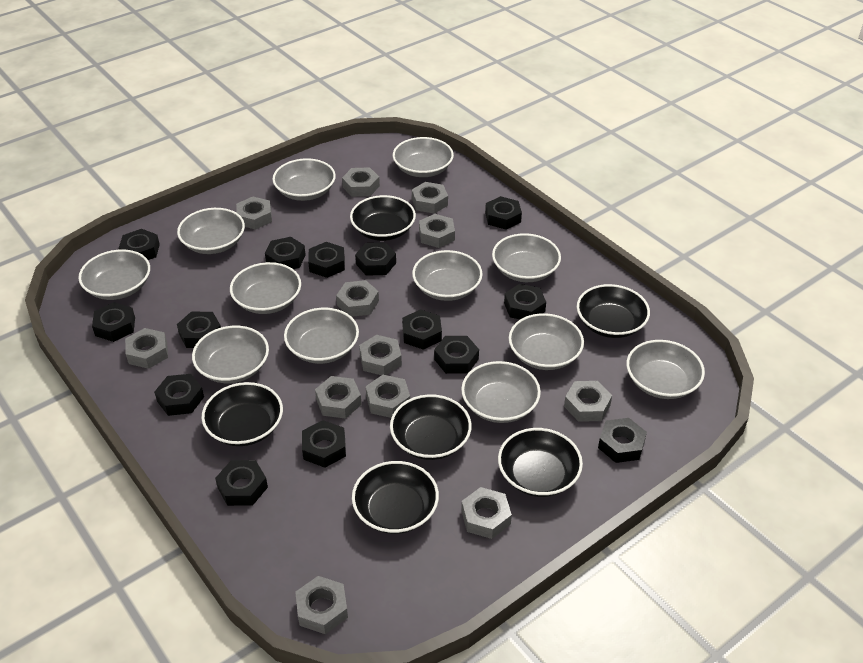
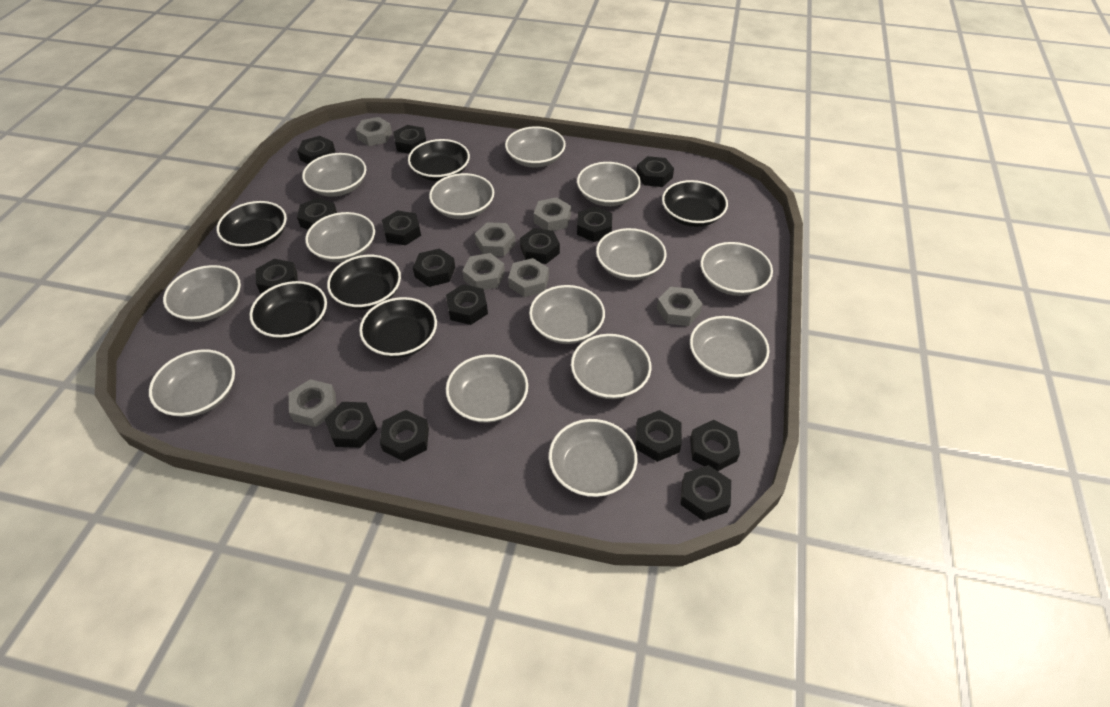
black nut: 14 -> 15
grey bowl: 12 -> 14
grey nut: 12 -> 7

